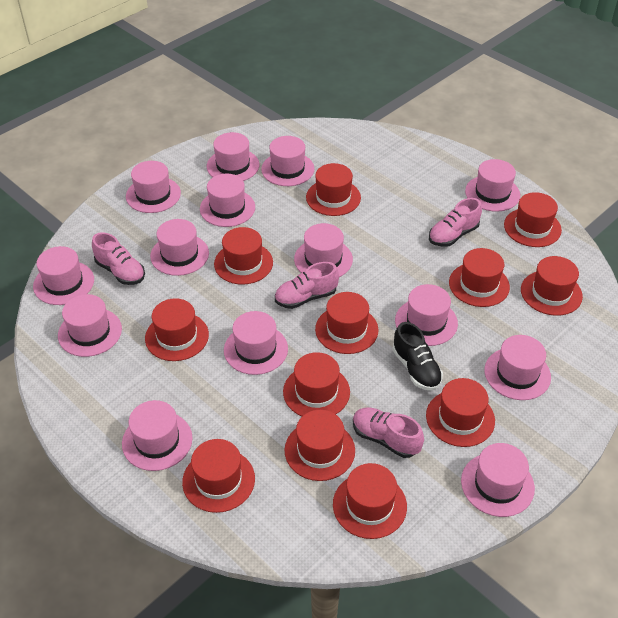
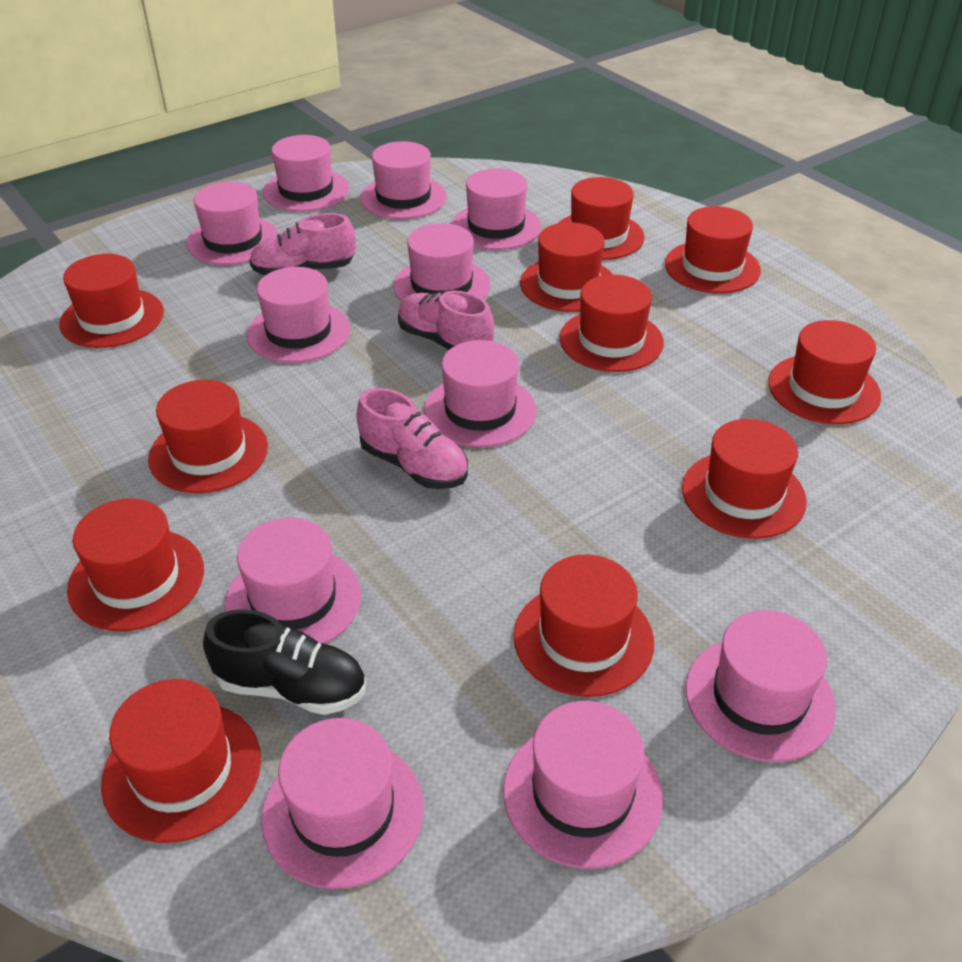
pink hat: 14 -> 11
pink shoe: 4 -> 3
red hat: 12 -> 11

